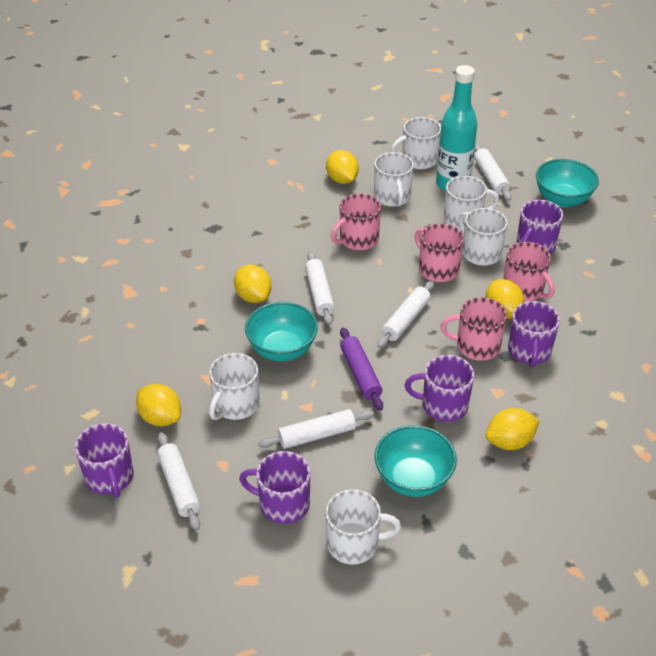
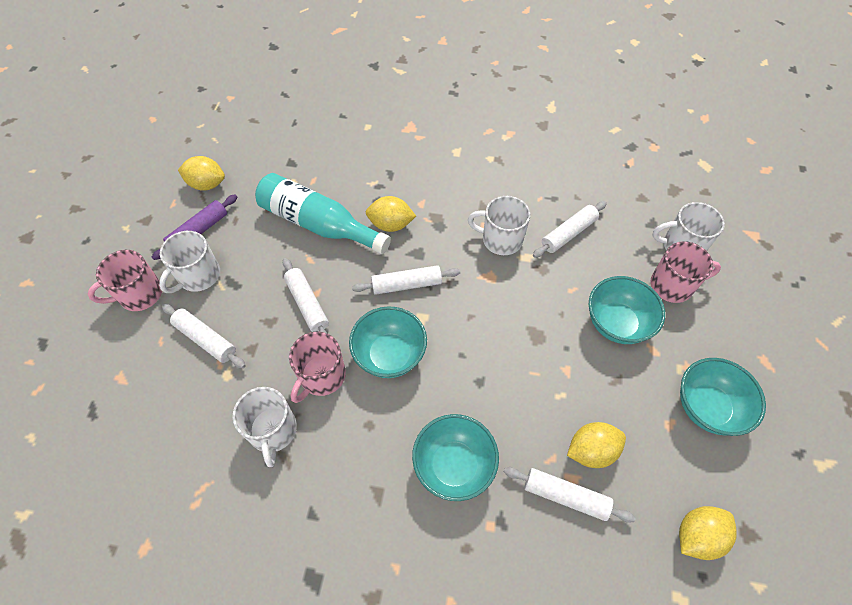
pink mug: 4 -> 3
purple mug: 5 -> 0
turquoise bowl: 3 -> 4
white mug: 6 -> 4
yellow lemon: 5 -> 4

